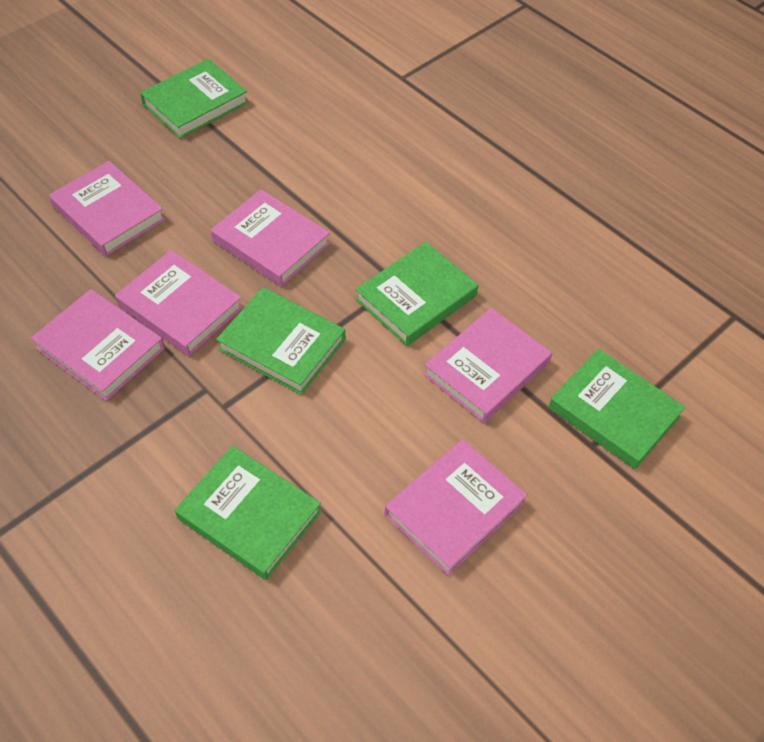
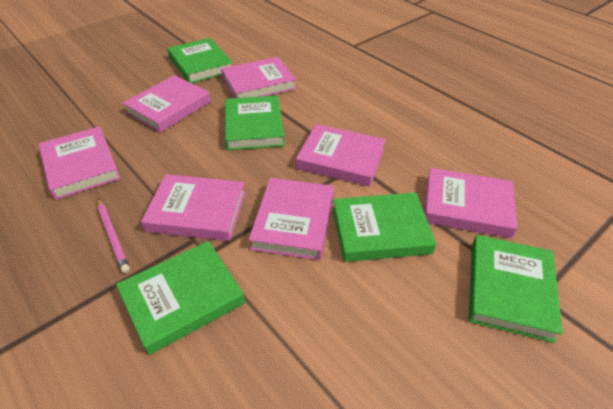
pink book: 6 -> 7
pink pencil: 0 -> 1

